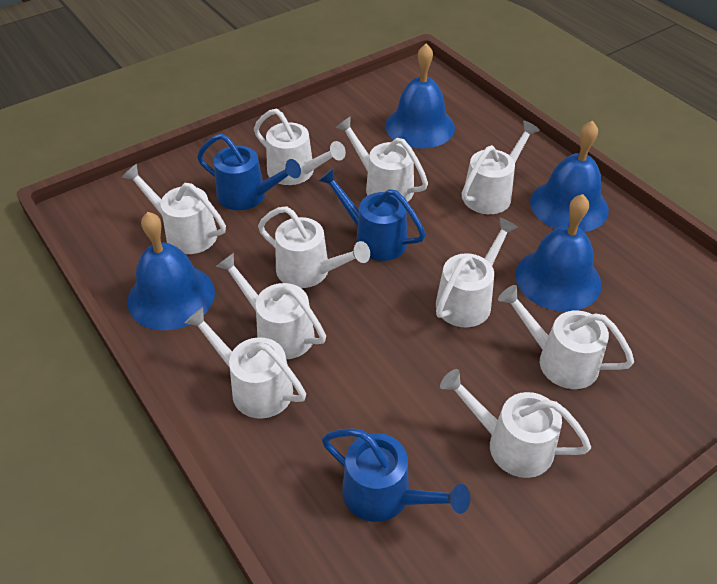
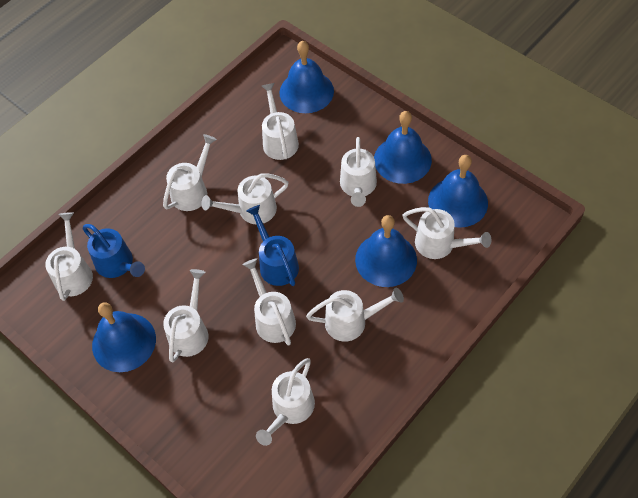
blue bell: 4 -> 5
blue watering can: 3 -> 2

